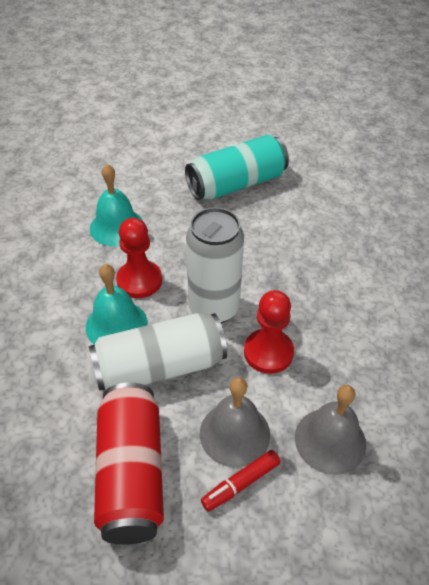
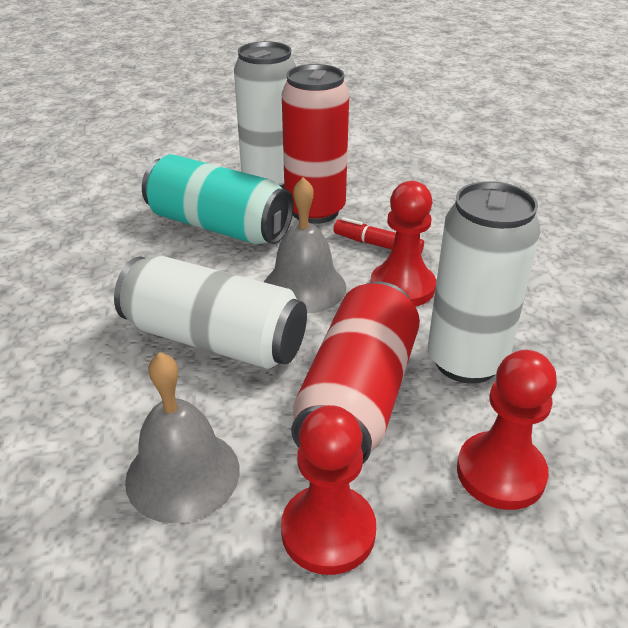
red can: 1 -> 2
red pawn: 2 -> 3
turquoise bell: 2 -> 0
white can: 2 -> 3

